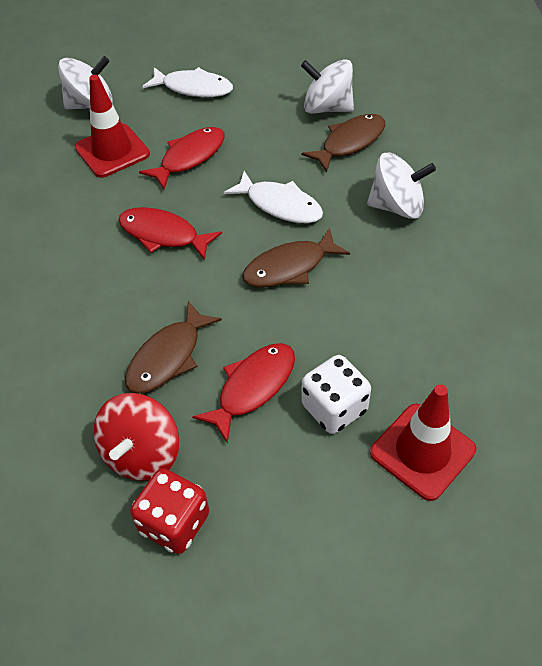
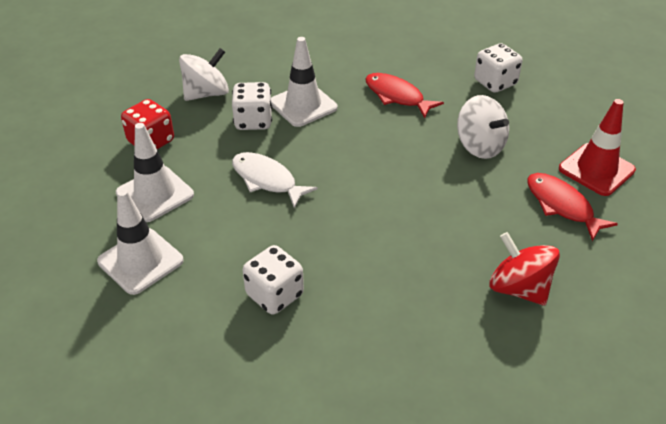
brown fish: 3 -> 0
red fish: 3 -> 2
red traffic cone: 2 -> 1
white dice: 1 -> 3
white fish: 2 -> 1
white spinning top: 3 -> 2
white traffic cone: 0 -> 3

